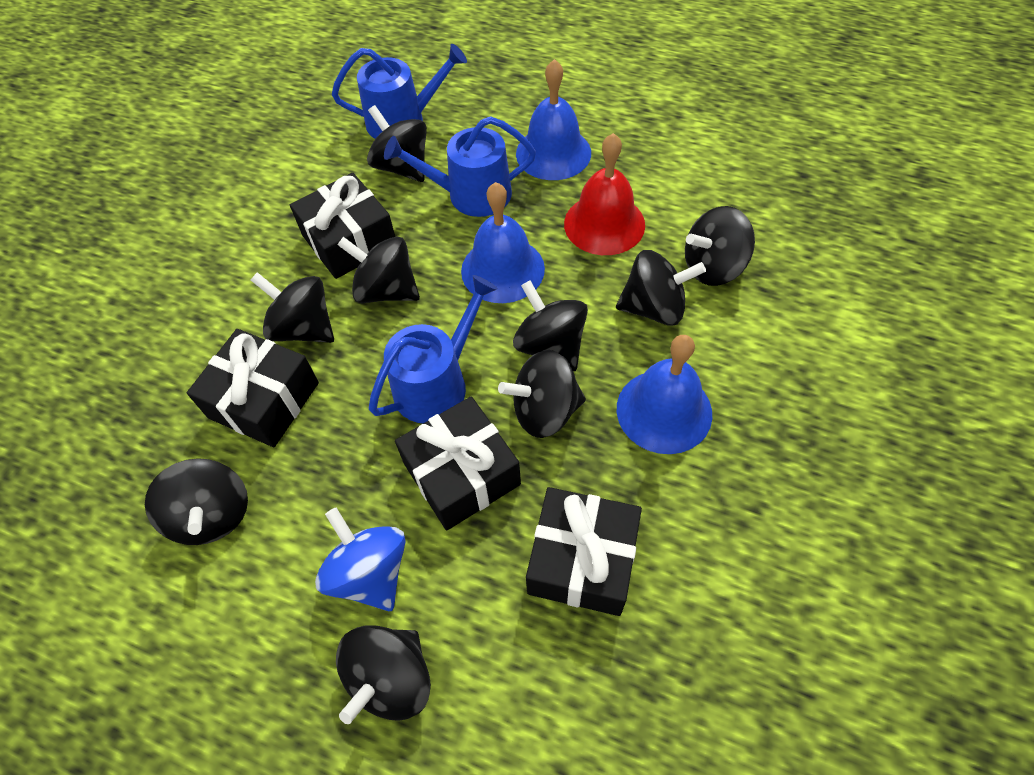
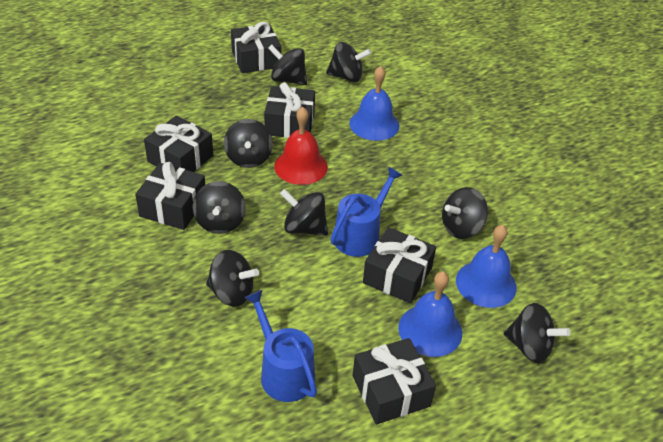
black gift: 4 -> 6
black spinning top: 9 -> 8
blue spinning top: 1 -> 0
blue watering can: 3 -> 2

